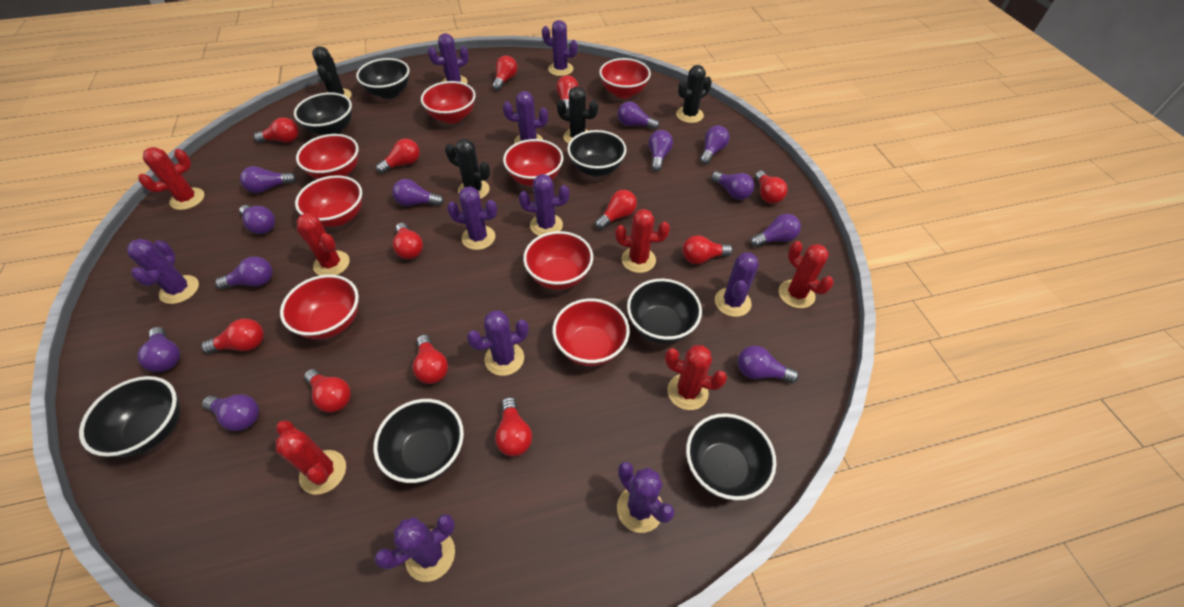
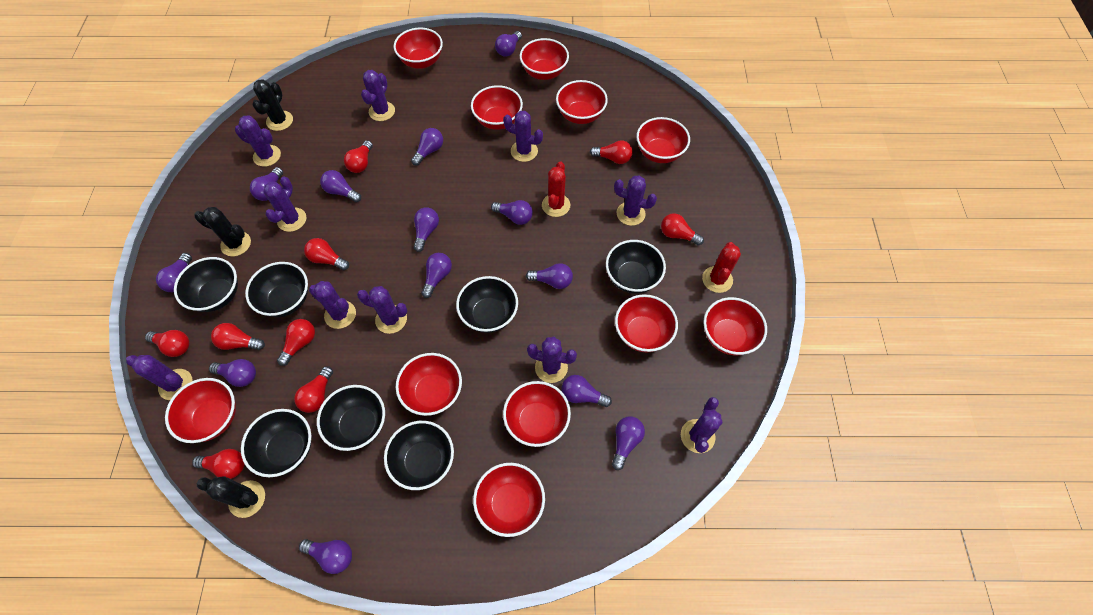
black cactus: 4 -> 3
purple light bulb: 12 -> 13
red bowl: 8 -> 11
red cactus: 6 -> 2
red light bulb: 12 -> 9

